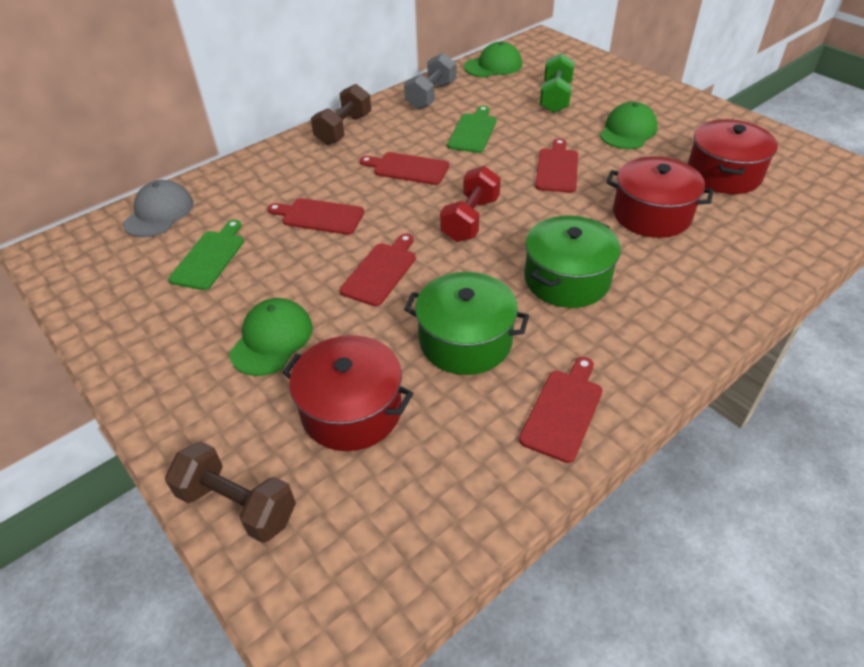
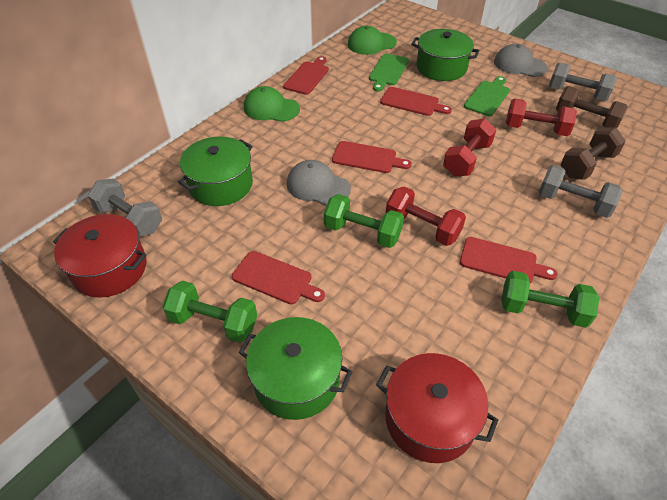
green cap: 3 -> 2
green dumbbell: 1 -> 3
green pot: 2 -> 3
grey cap: 1 -> 2
grey dumbbell: 1 -> 3
red dumbbell: 1 -> 3
red pot: 3 -> 2

